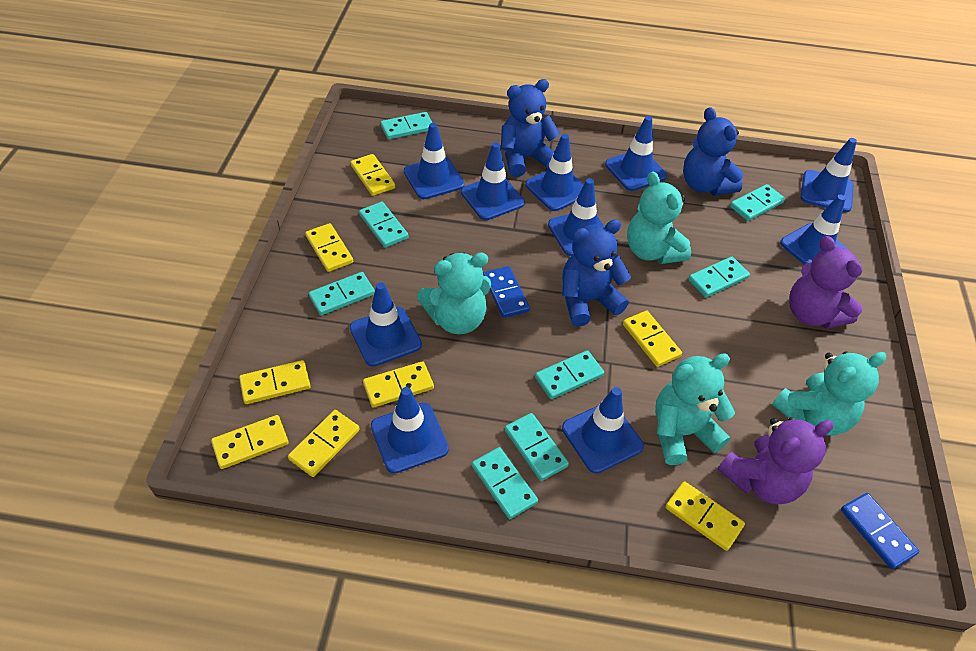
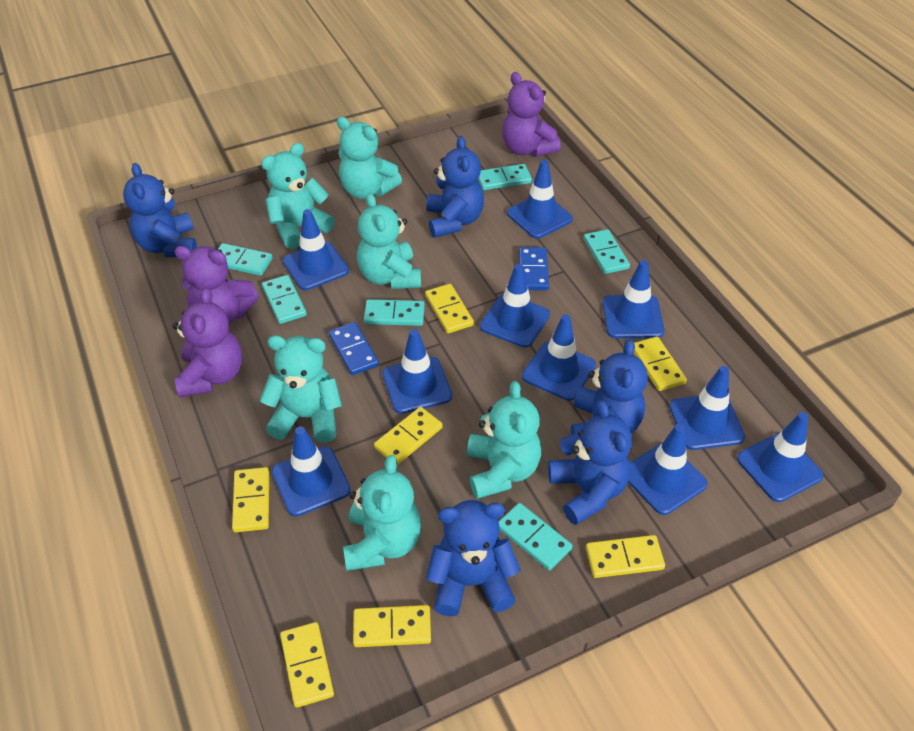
blue teddy bear: 3 -> 5
purple teddy bear: 2 -> 3
turquoise domino: 8 -> 6
turquoise teddy bear: 4 -> 6
yellow domino: 8 -> 7

